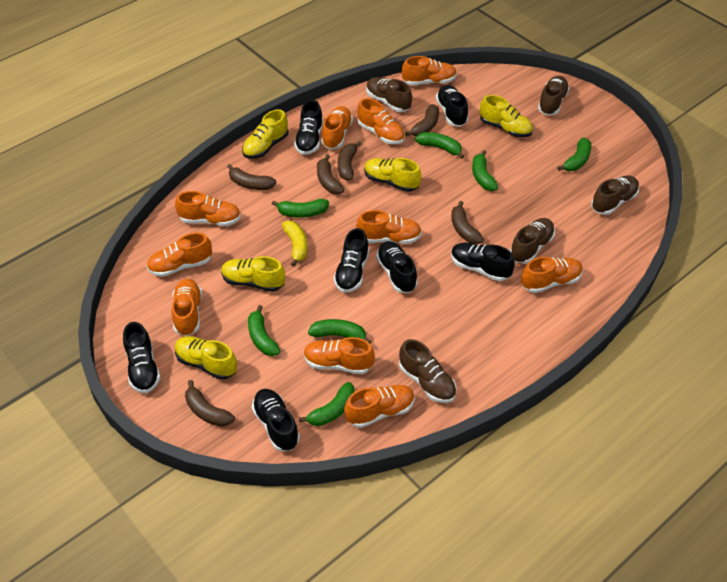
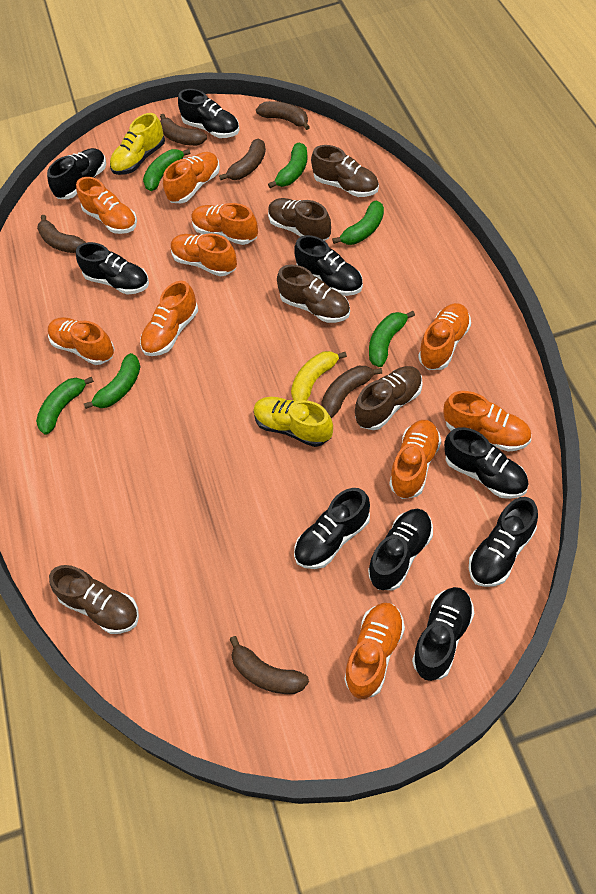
black shoe: 7 -> 9
green banana: 7 -> 6
yellow shoe: 5 -> 2

